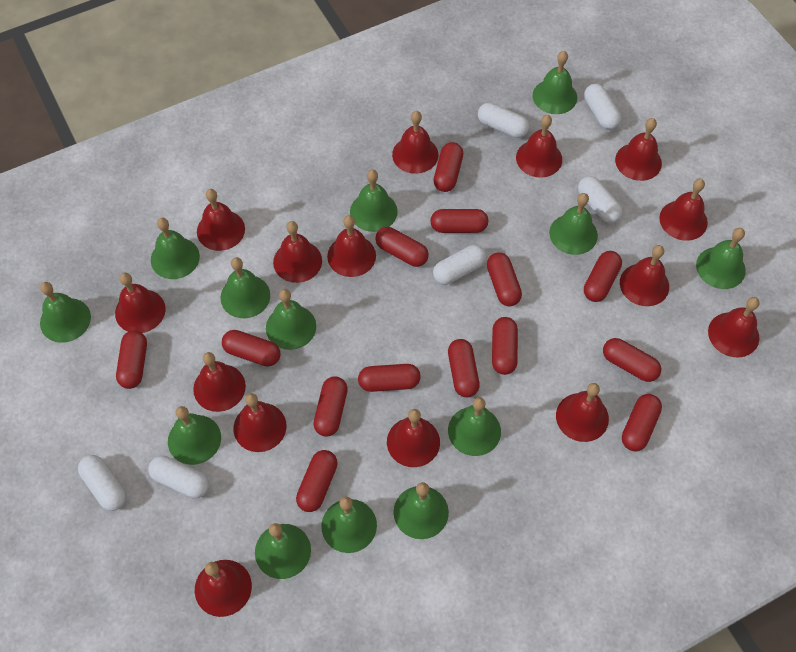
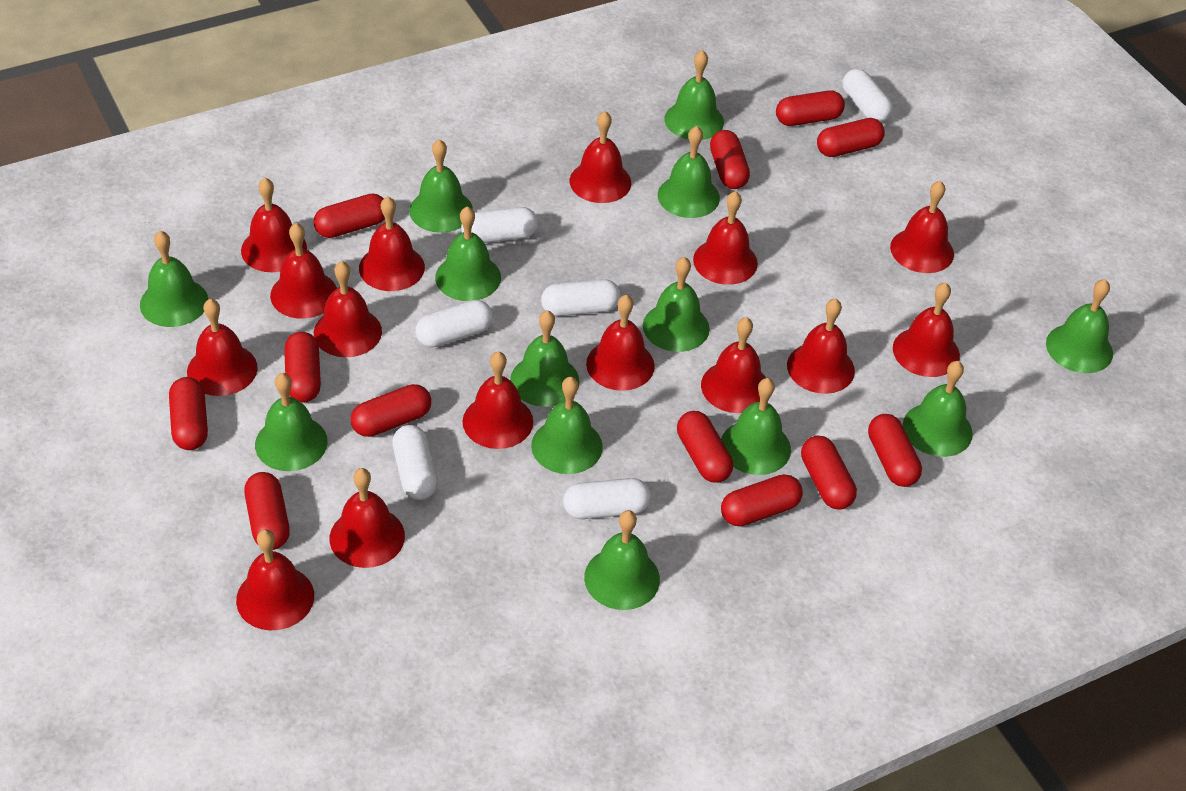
red capsule: 14 -> 12

